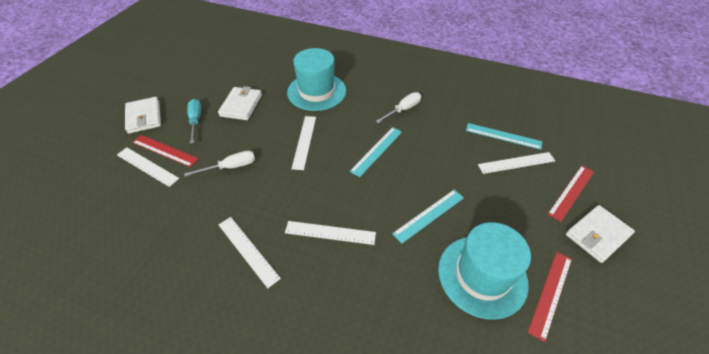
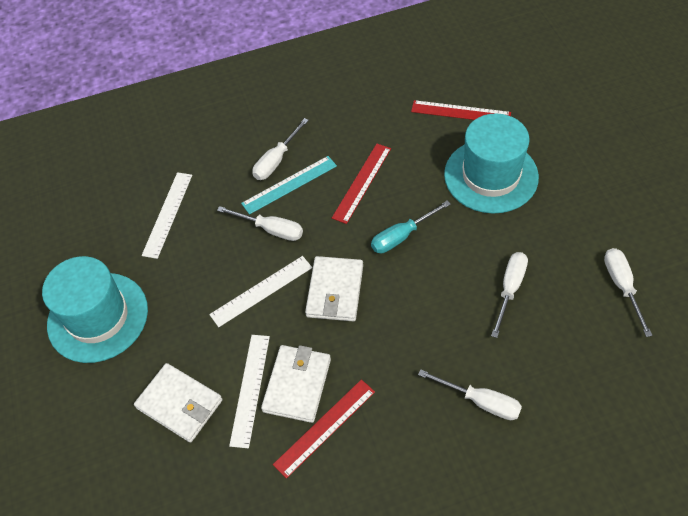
turquoise ruler: 3 -> 1
white ruler: 5 -> 3
white screwdriver: 2 -> 5

